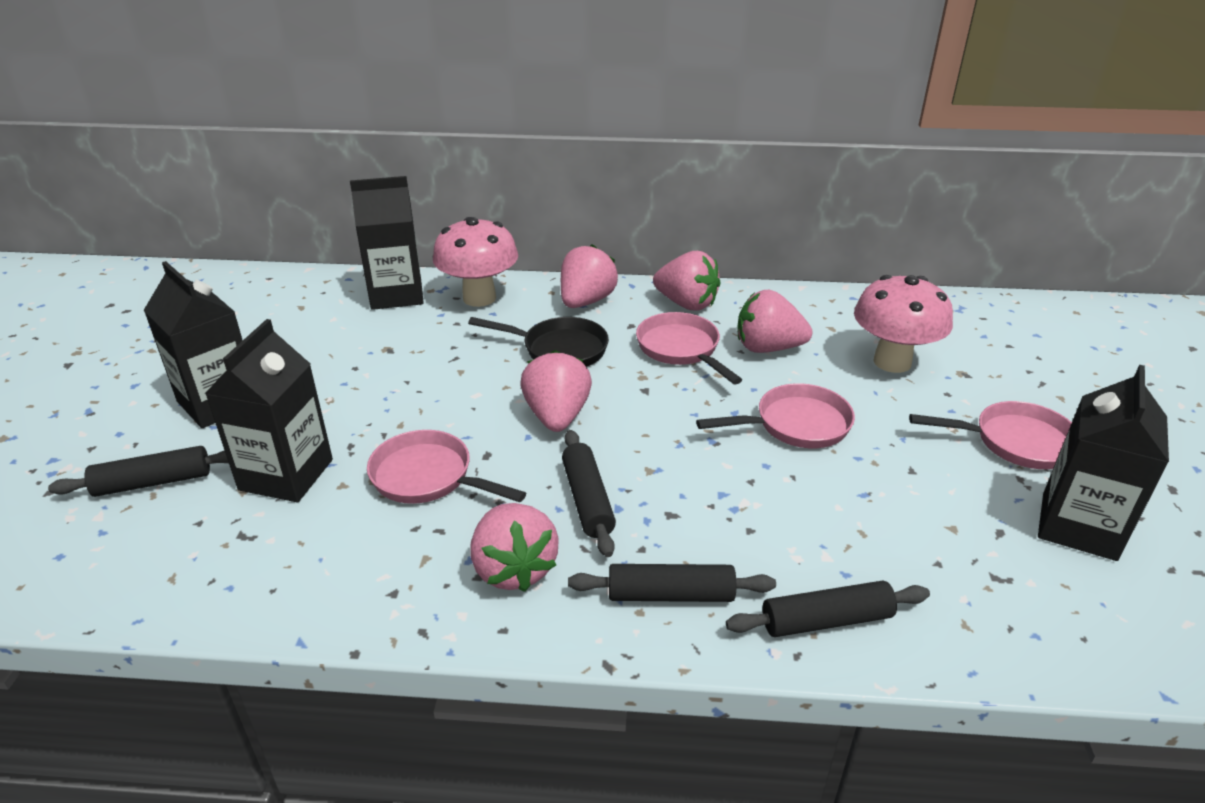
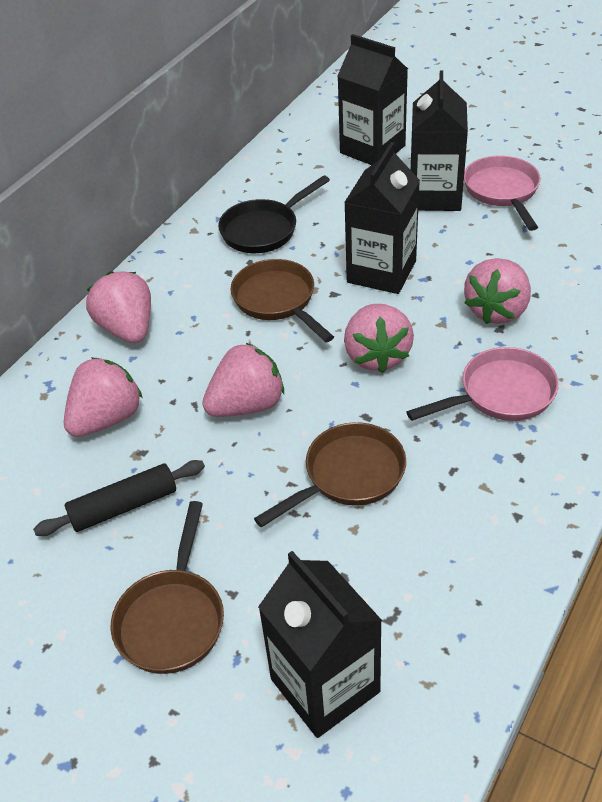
black rolling pin: 4 -> 1
brown pan: 0 -> 3
pink mushroom: 2 -> 0
pink pan: 4 -> 2

